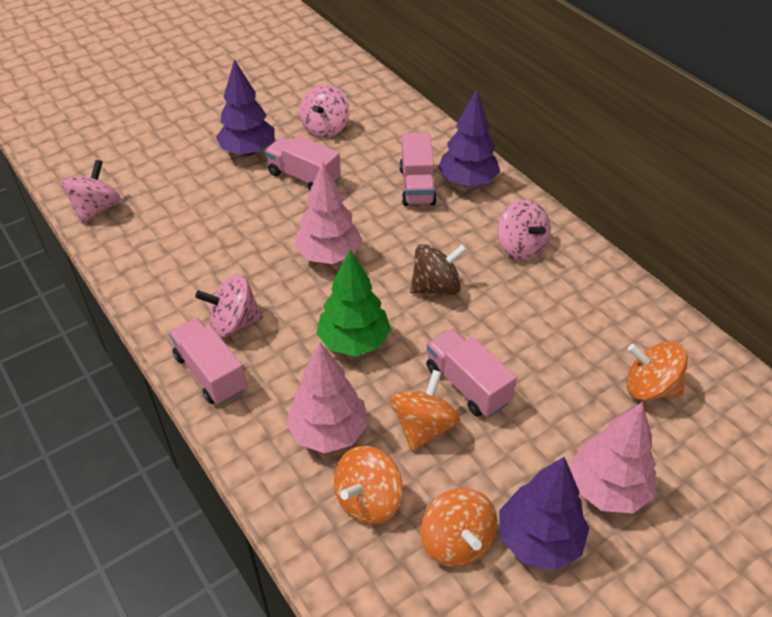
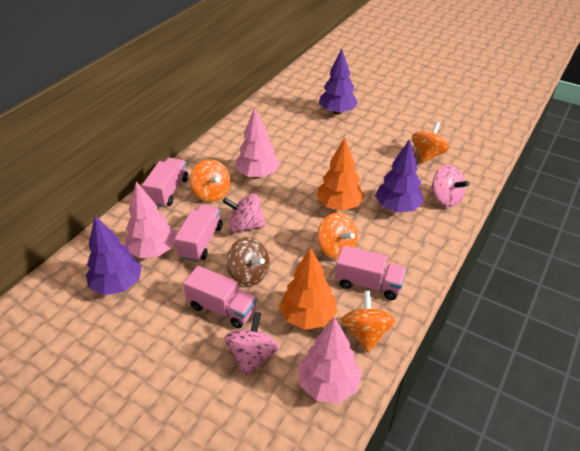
green tree: 1 -> 0
orange tree: 0 -> 2
pink spinning top: 4 -> 3

